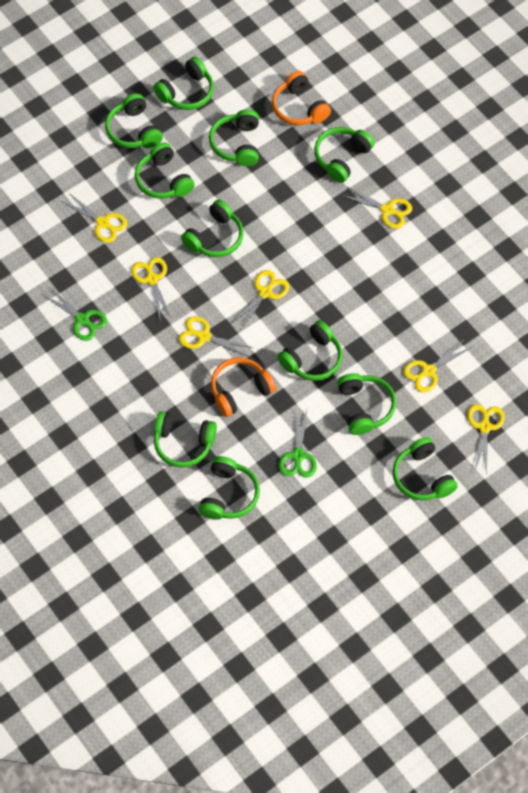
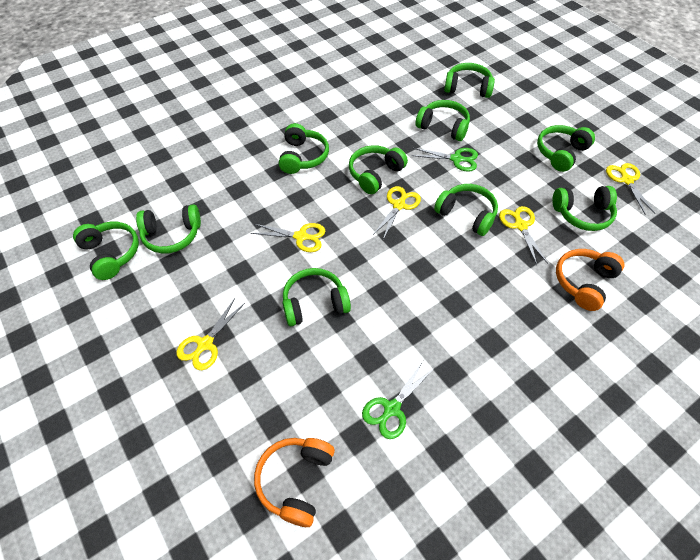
green headphones: 11 -> 10
yellow scissors: 7 -> 5

